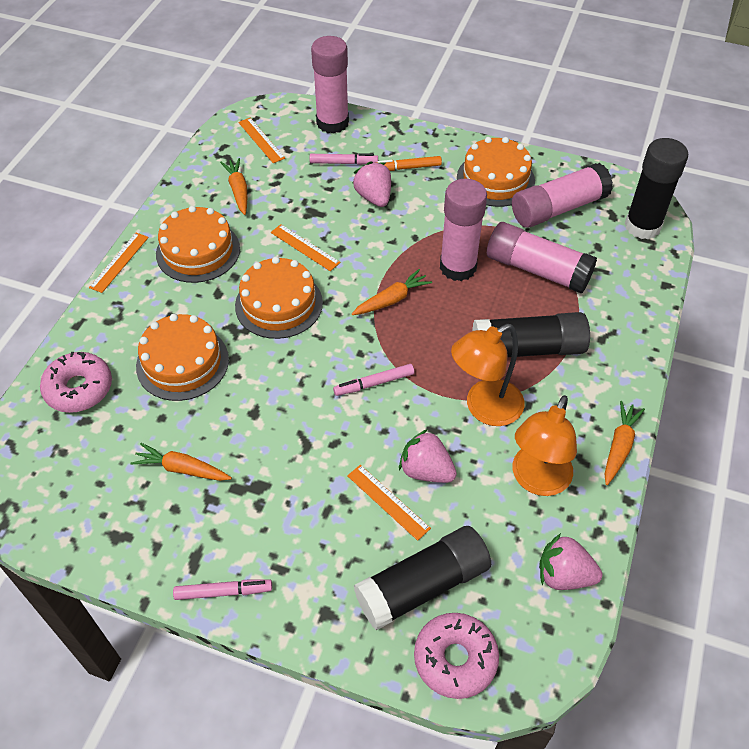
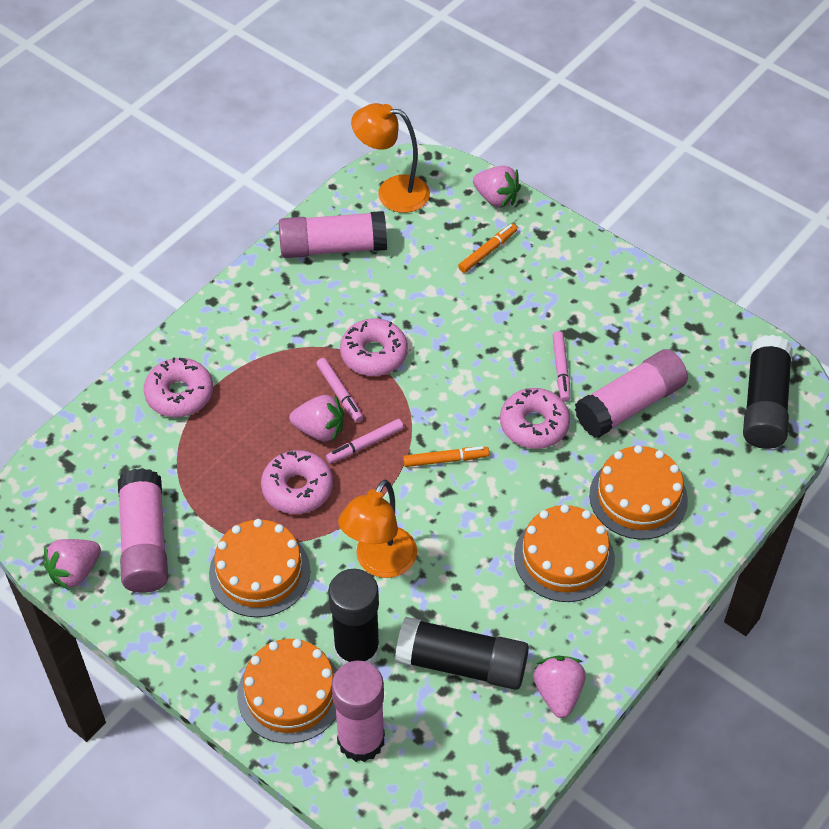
orange carrot: 4 -> 0
orange marker: 1 -> 2
orange ruler: 4 -> 0
pink donut: 2 -> 4
pink strawberry: 3 -> 4

